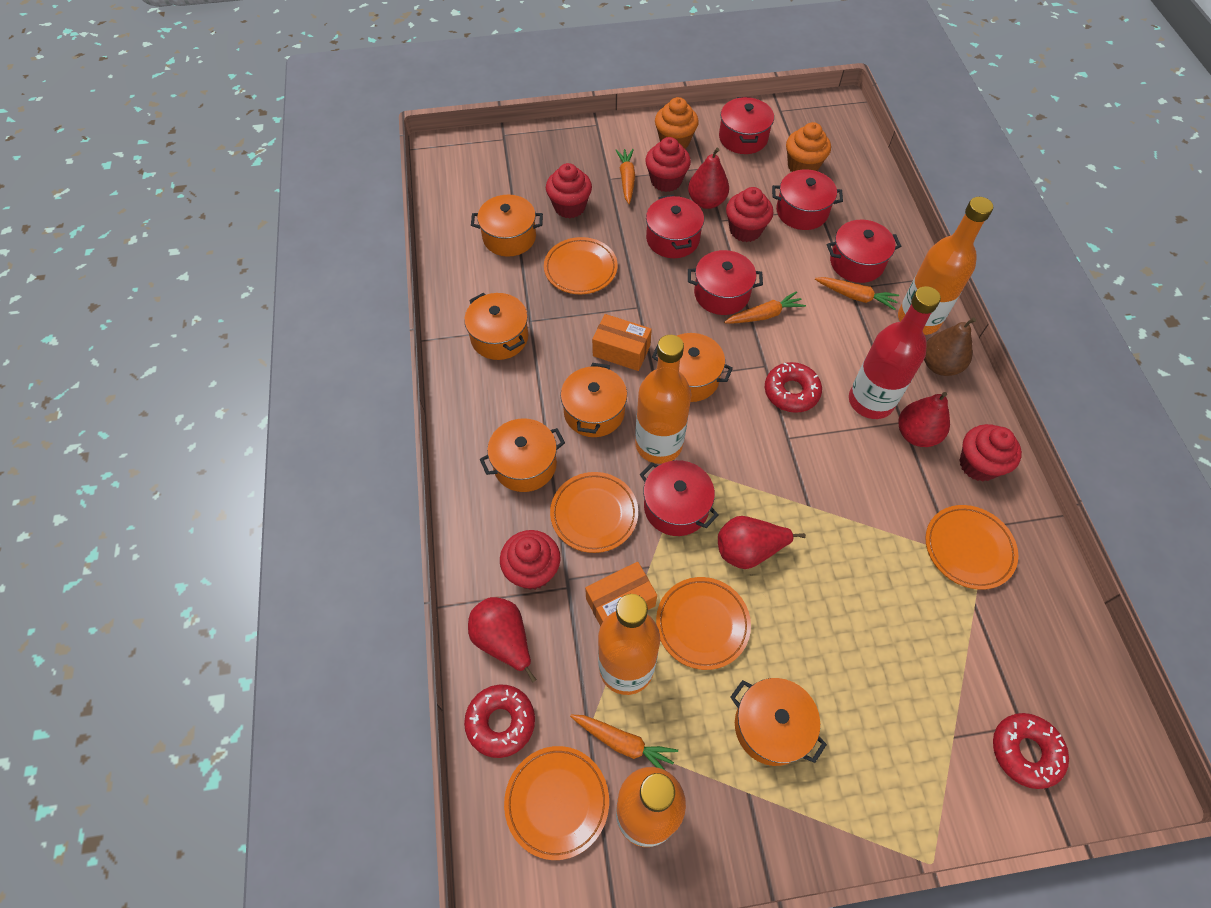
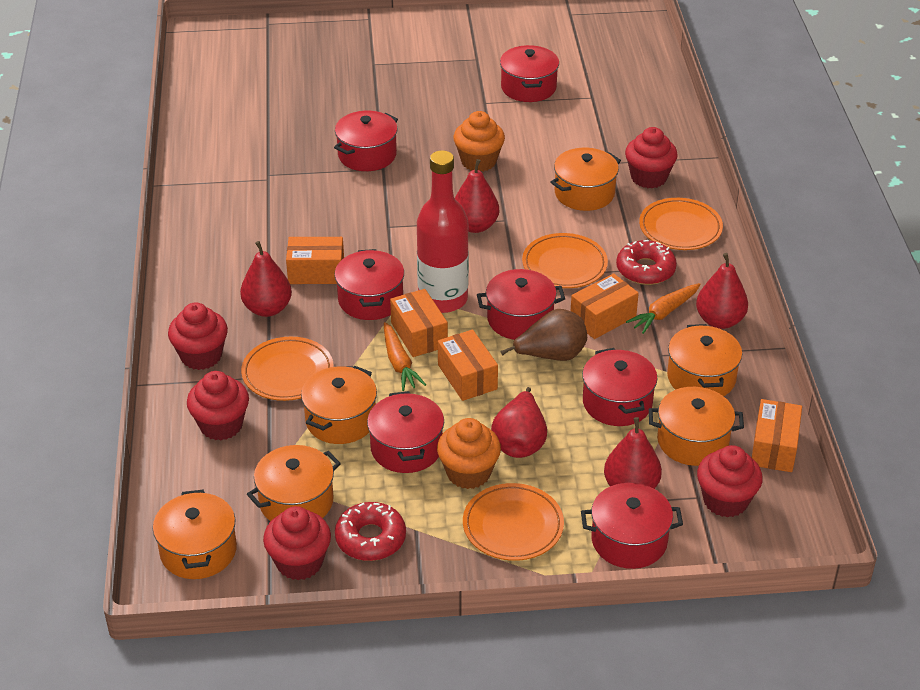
orange bottle: 4 -> 0
orange box: 2 -> 5
orange carrot: 4 -> 2
orange plate: 5 -> 4
red donut: 3 -> 2
red pear: 4 -> 5
red pot: 6 -> 7

